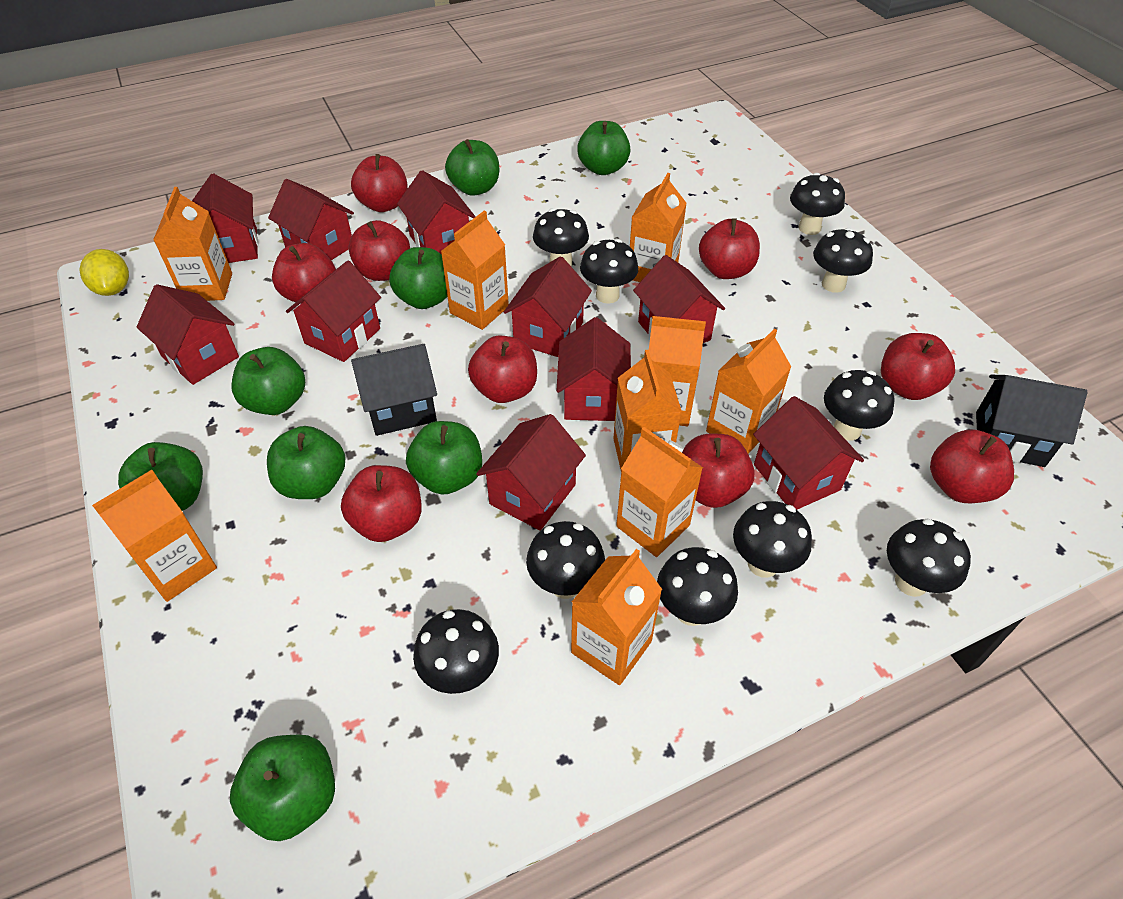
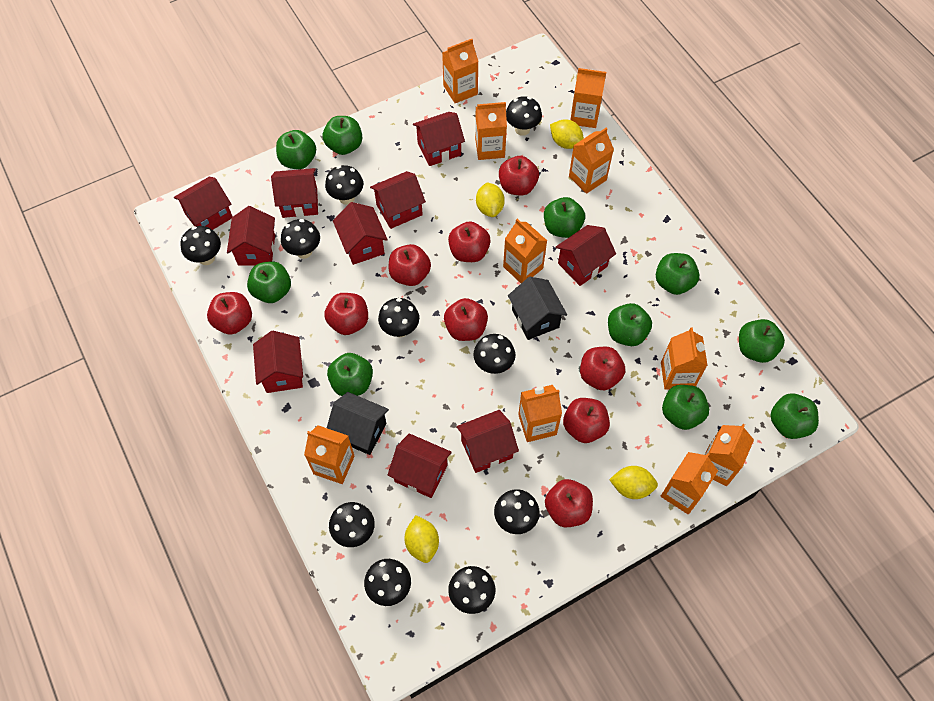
green apple: 8 -> 10
orange carton: 9 -> 10
yellow lemon: 1 -> 4

